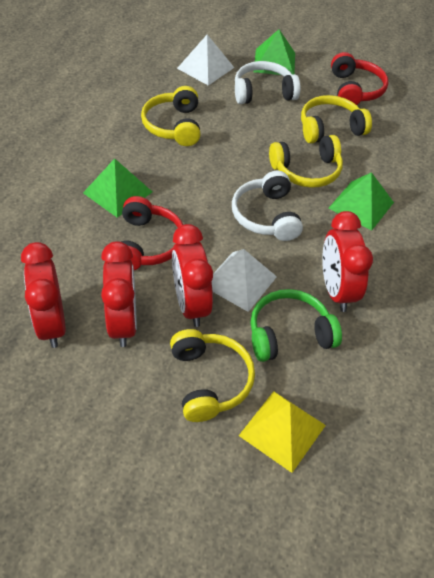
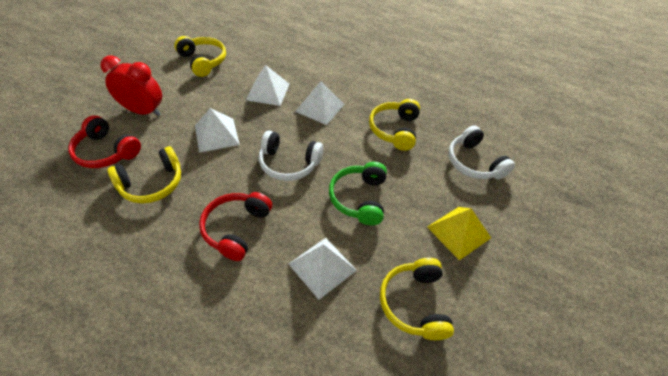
green pyramid: 3 -> 0
red clock: 4 -> 1
white pyramid: 2 -> 4

